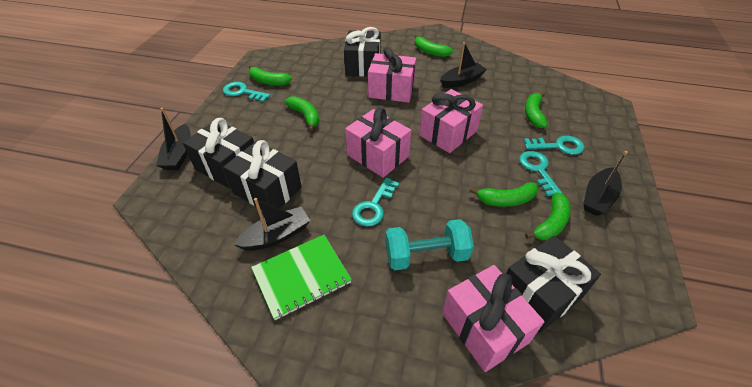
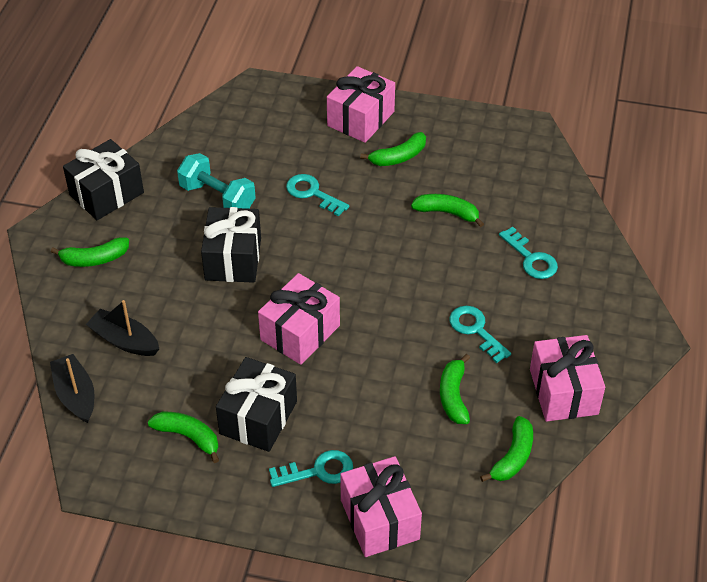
black boat: 4 -> 2
black gift: 4 -> 3
green notebook: 1 -> 0

